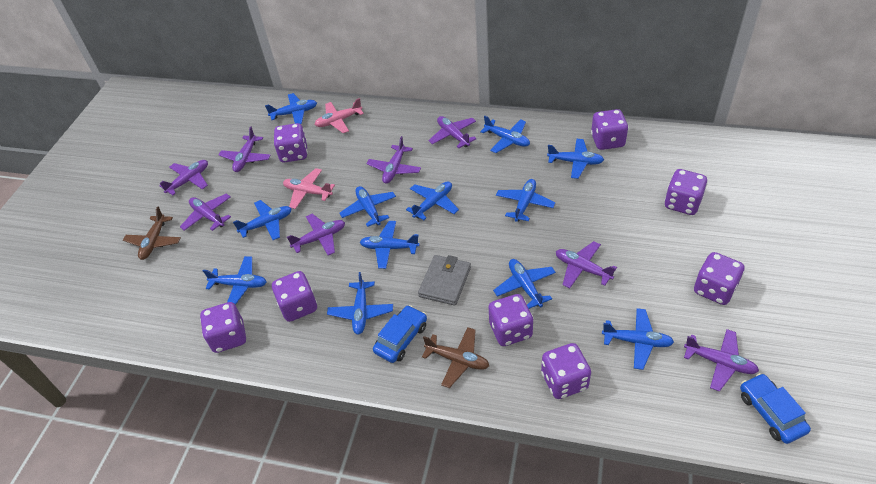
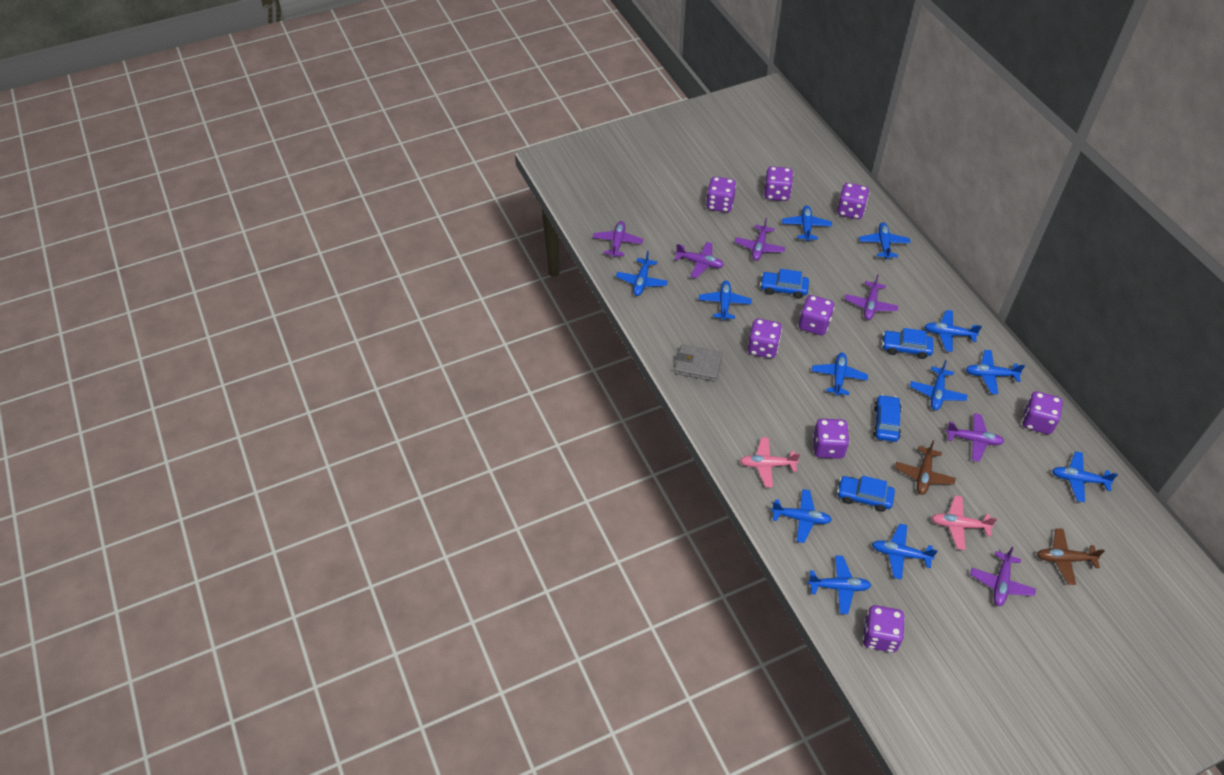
blue car: 2 -> 4
purple plane: 8 -> 6

